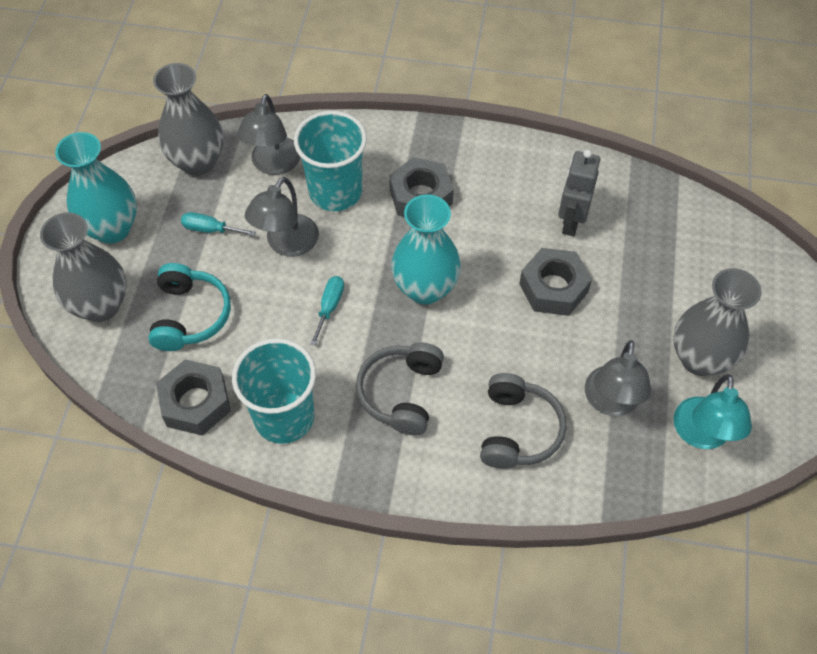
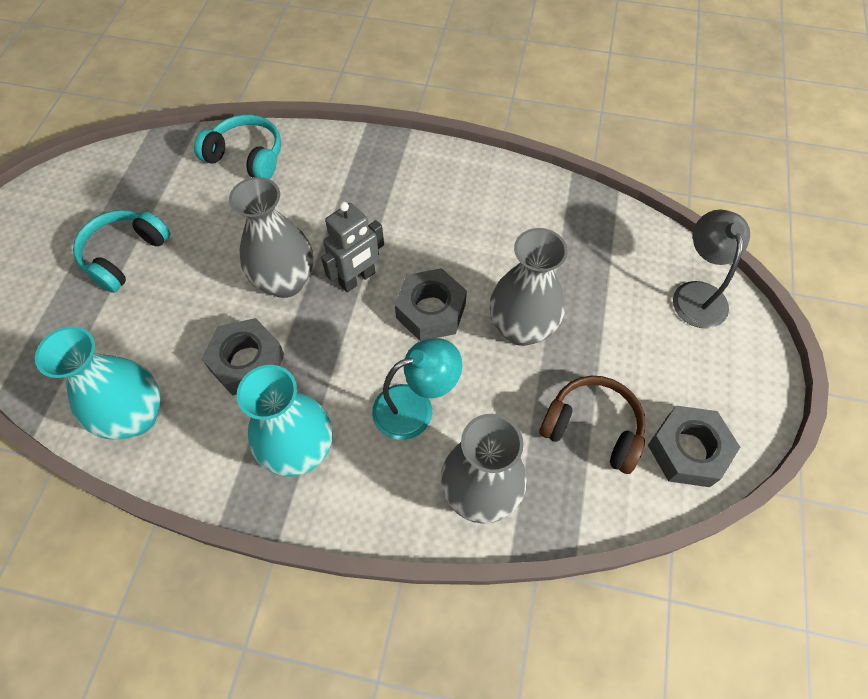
brown headphones: 0 -> 1
grey headphones: 2 -> 0
grey lamp: 3 -> 1
turquoise cup: 2 -> 0
turquoise headphones: 1 -> 2
turquoise screwdriver: 2 -> 0

